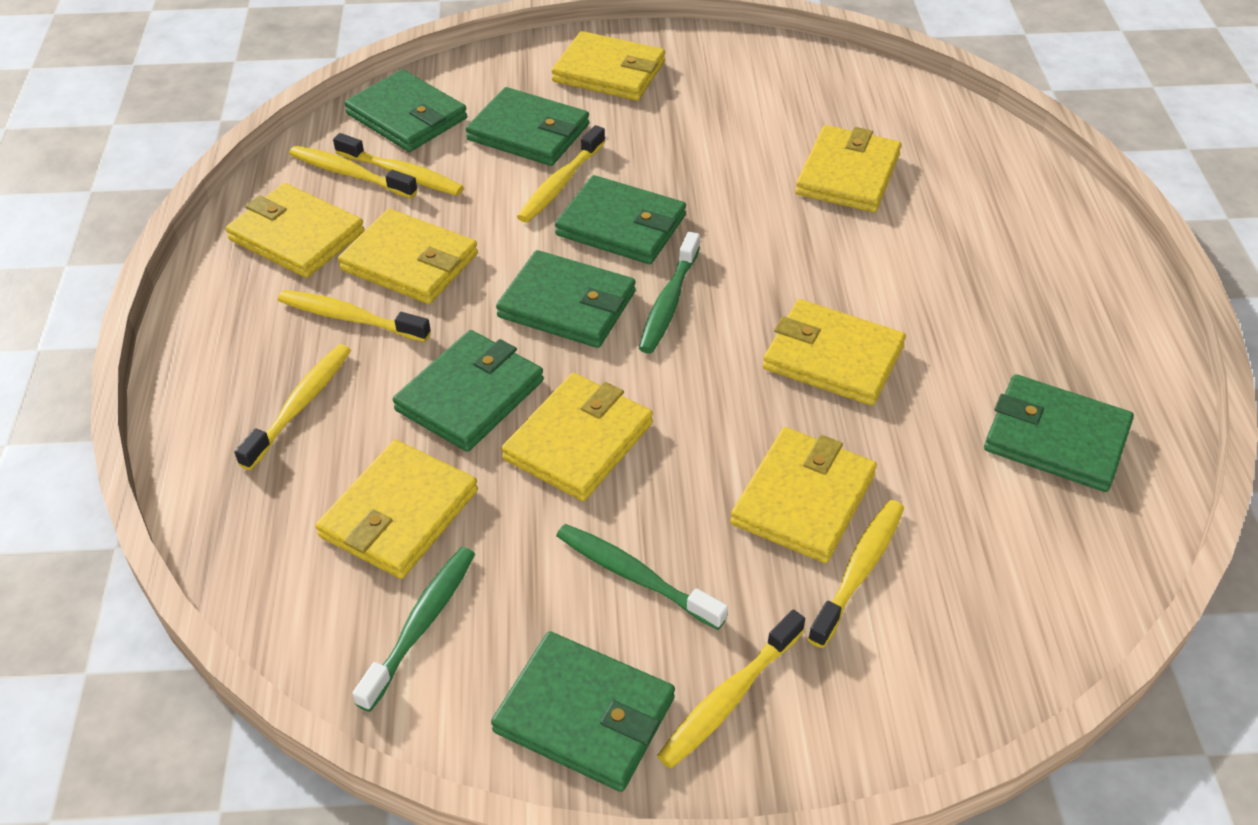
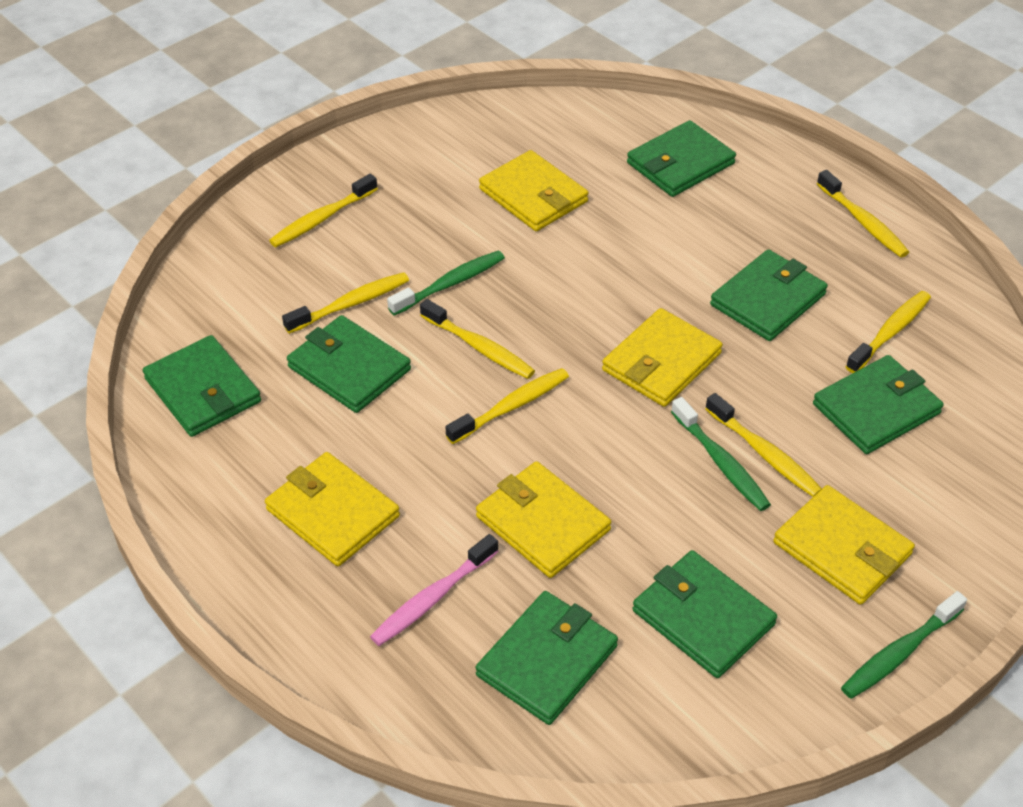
pink toothbrush: 0 -> 1
yellow wallet: 8 -> 5

